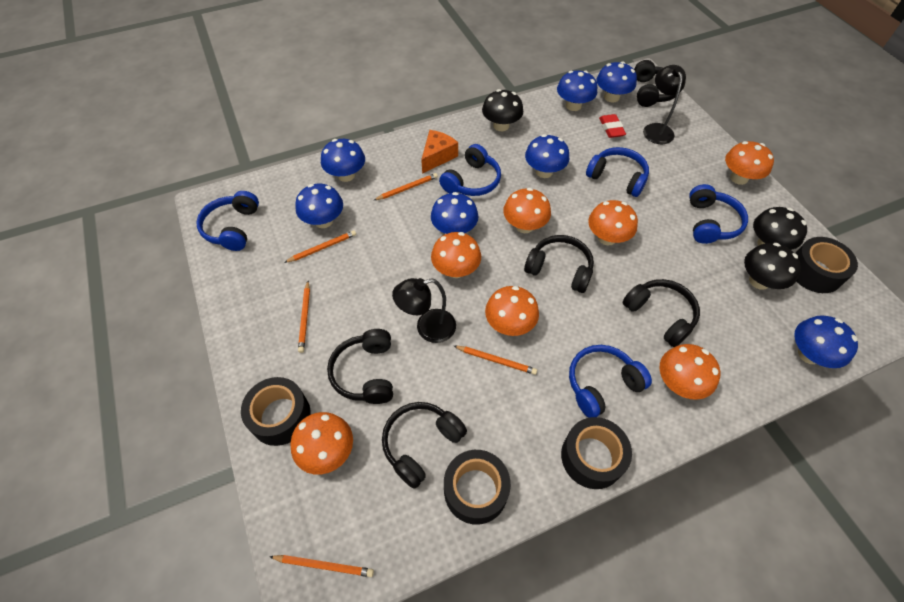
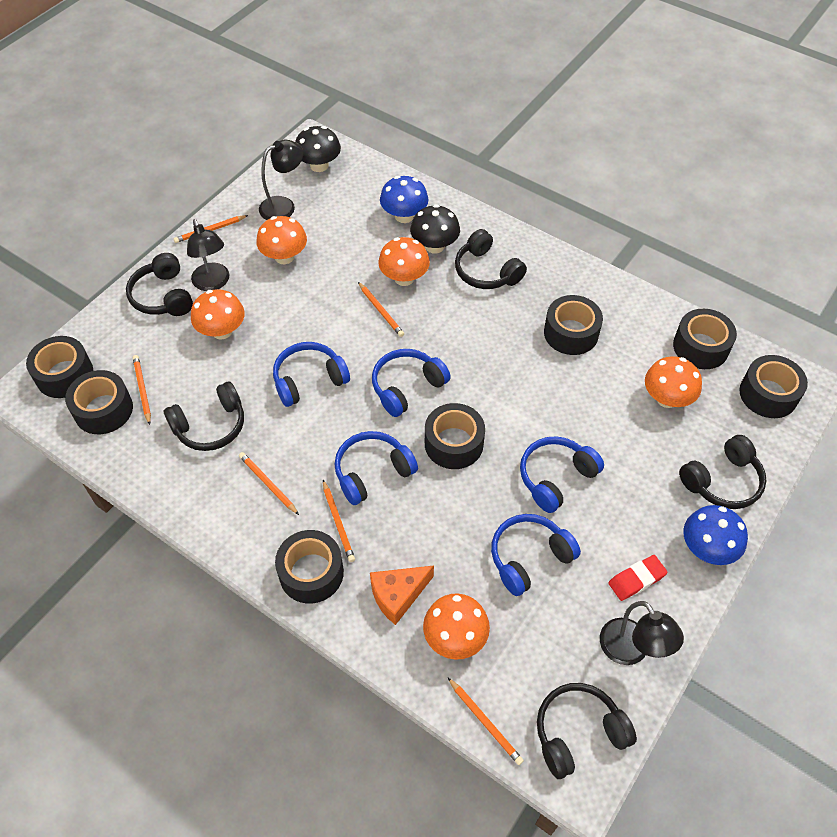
black lamp: 2 -> 3
black mushroom: 3 -> 2
black tape: 4 -> 7
blue mushroom: 7 -> 2
orange mushroom: 7 -> 5
orange pencil: 5 -> 6

